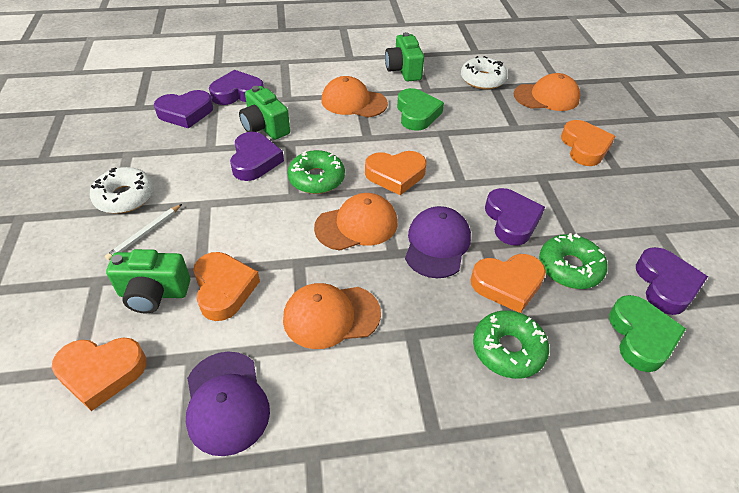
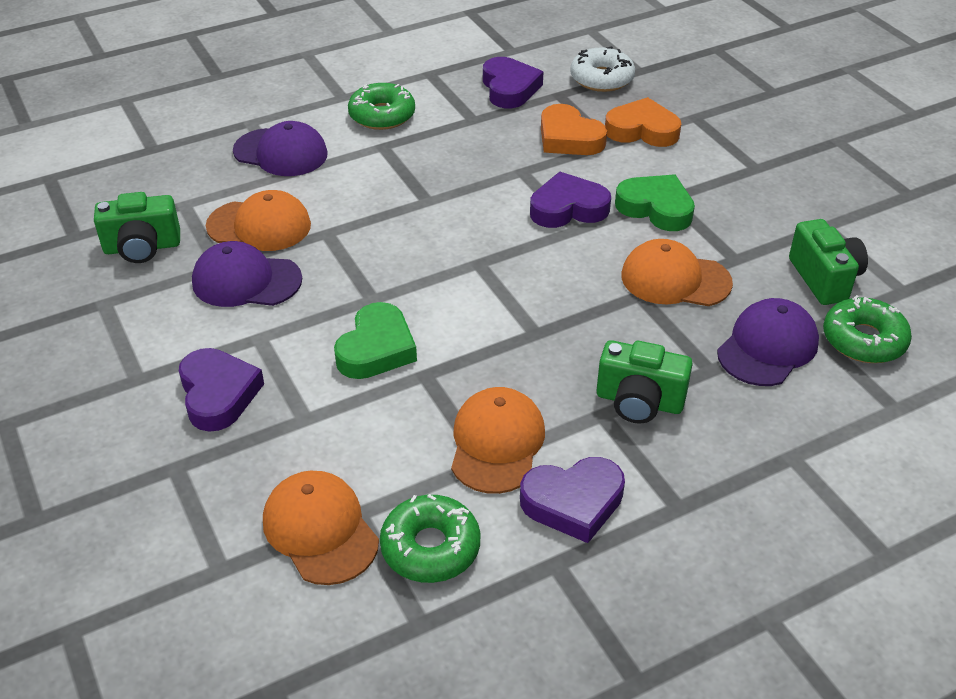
orange heart: 5 -> 2
purple cap: 2 -> 3
purple heart: 5 -> 4
white donut: 2 -> 1
white pencil: 1 -> 0

